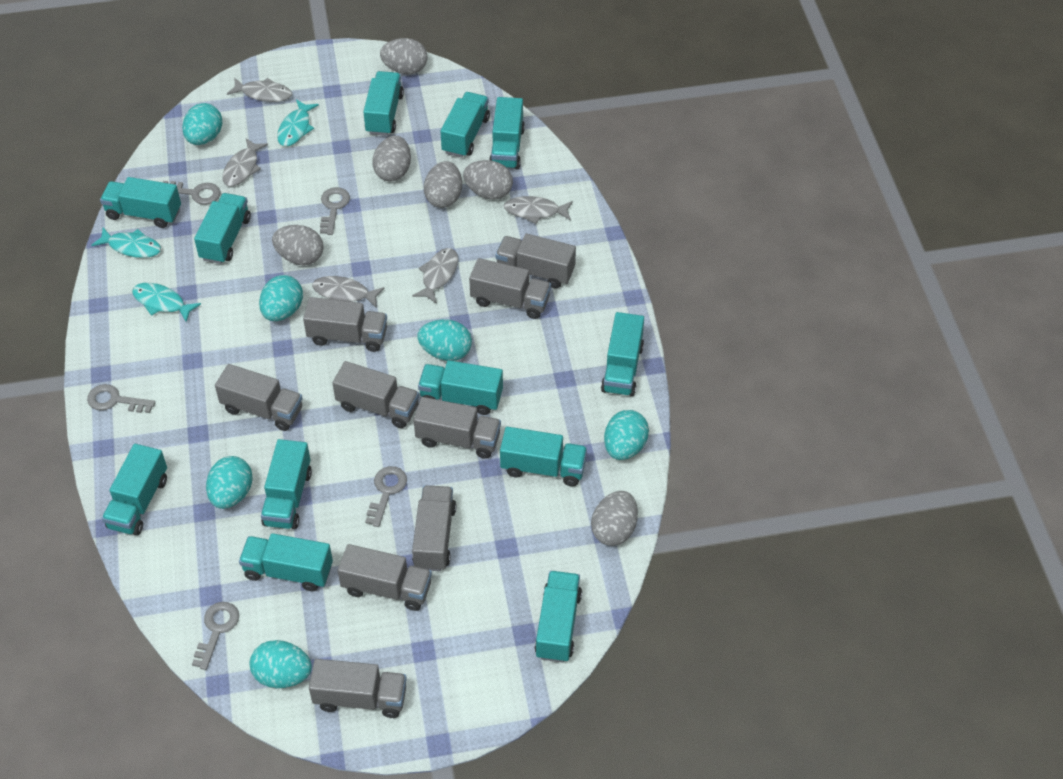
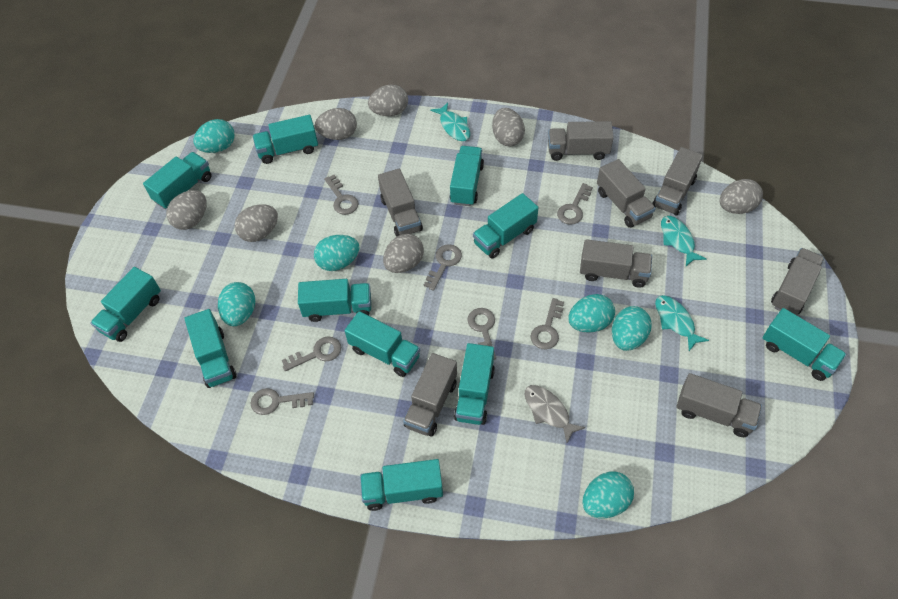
grey egg: 6 -> 7
grey fish: 5 -> 1
grey key: 5 -> 7
grey truck: 9 -> 8
turquoise truck: 12 -> 11

